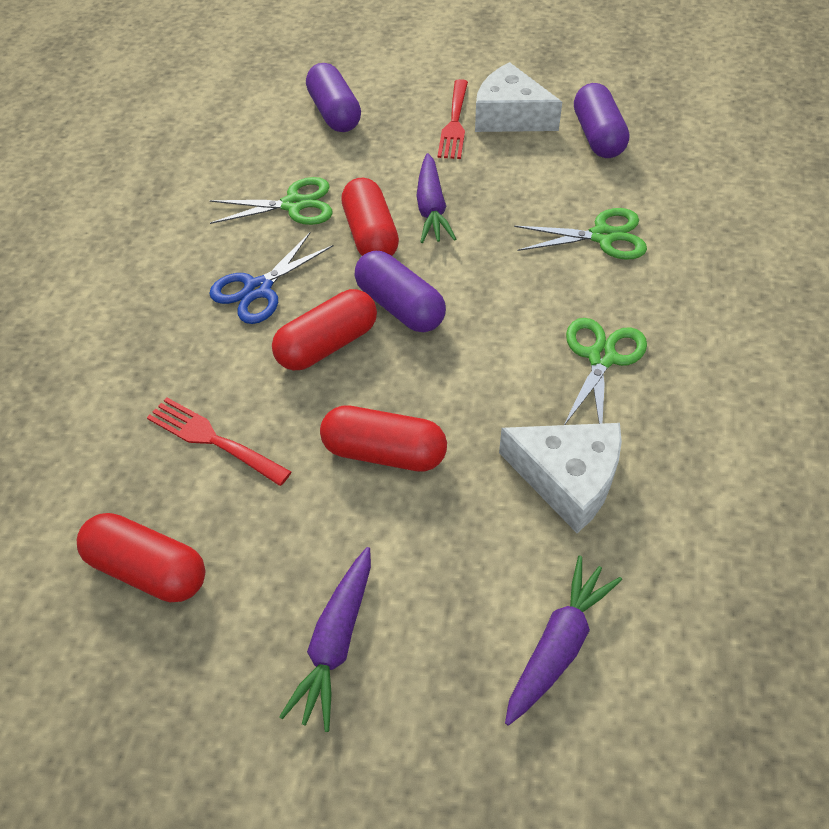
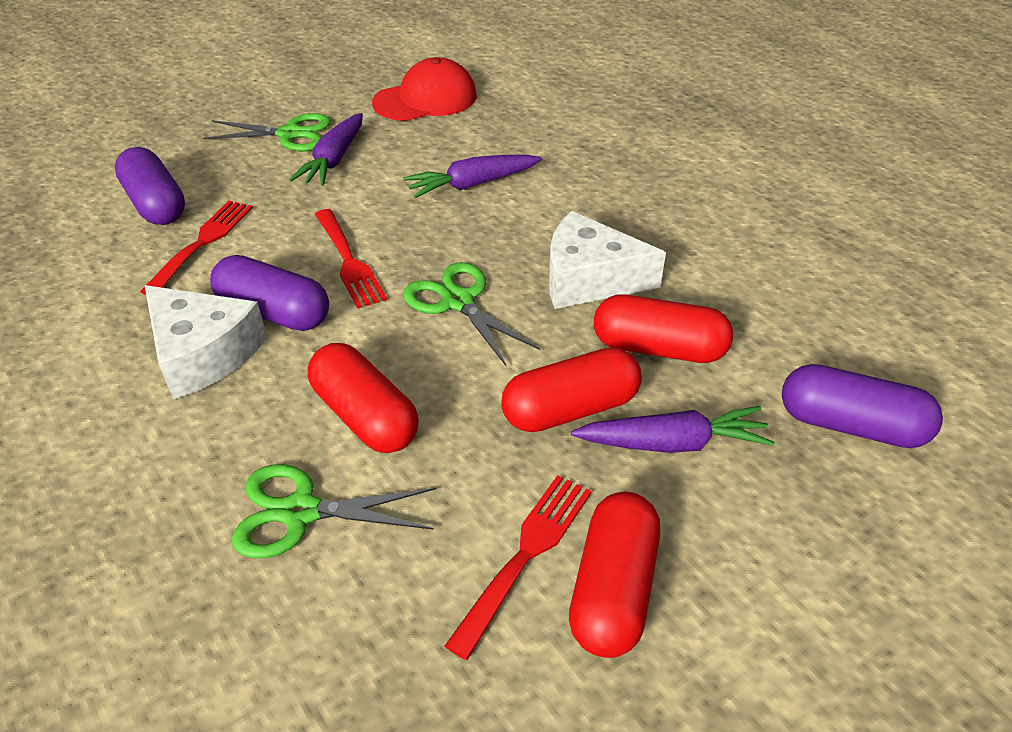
blue scissors: 1 -> 0
red cap: 0 -> 1
red fork: 2 -> 3

